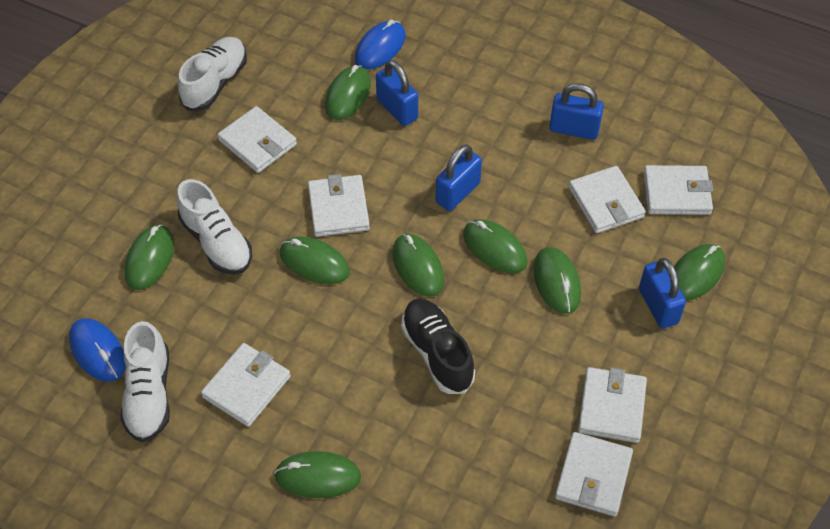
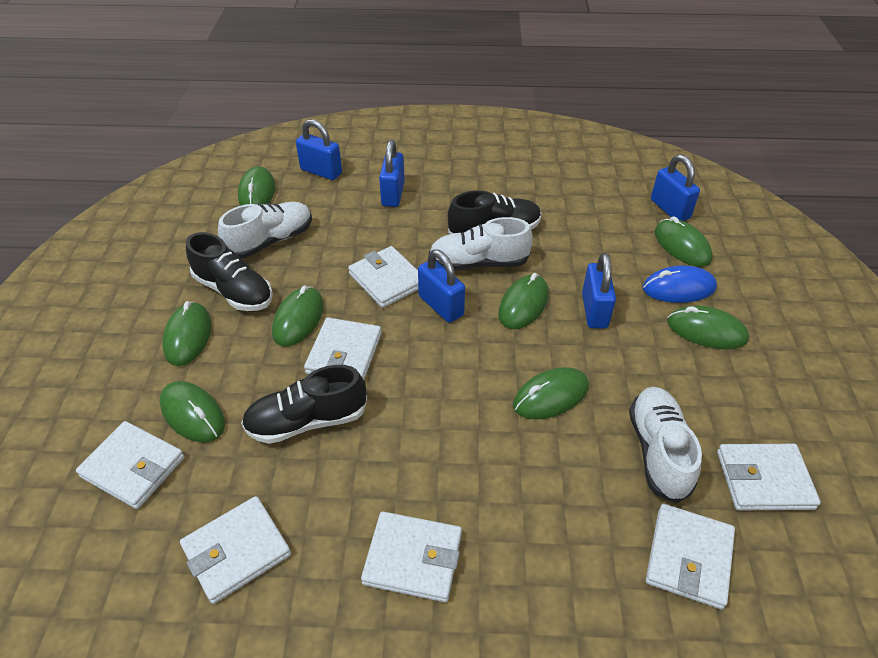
black shoe: 1 -> 3
blue mouse: 2 -> 1
blue padlock: 4 -> 5

